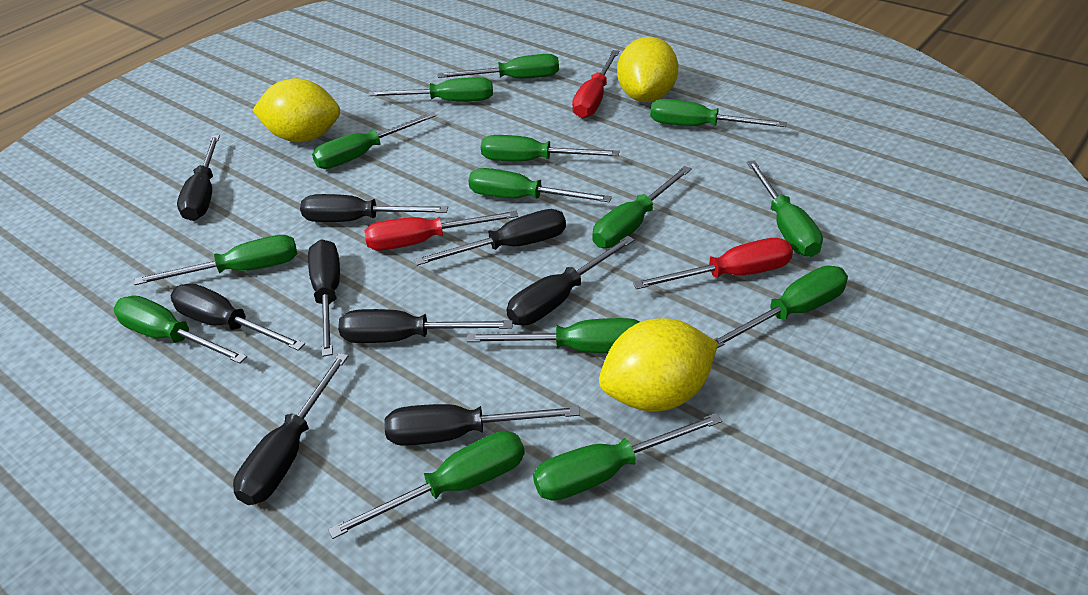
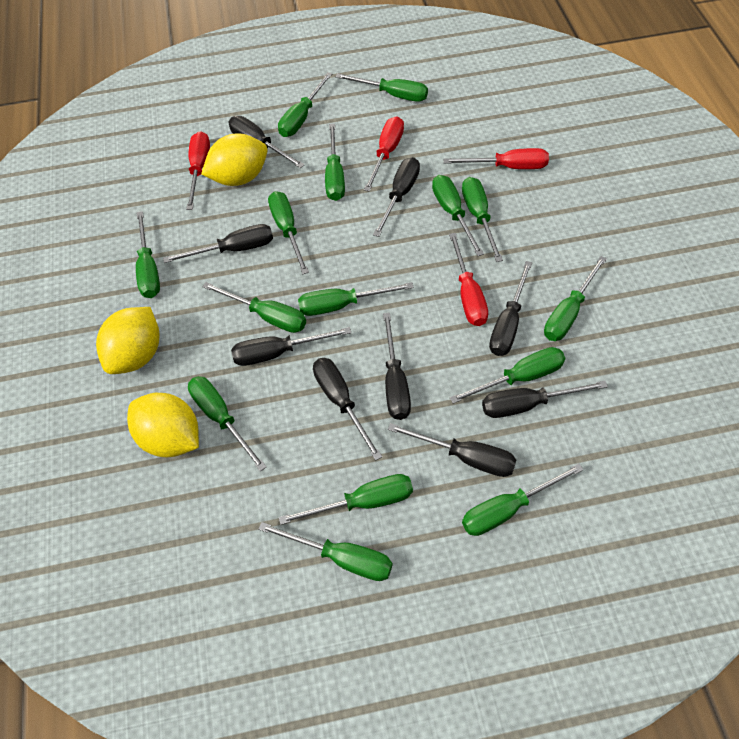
green screwdriver: 14 -> 15
red screwdriver: 3 -> 4

